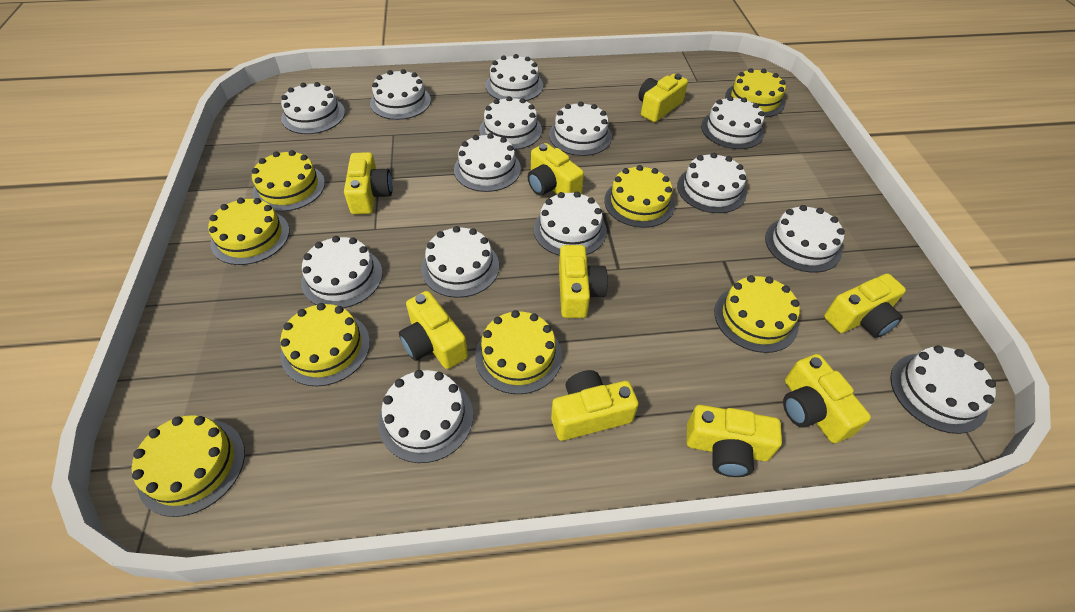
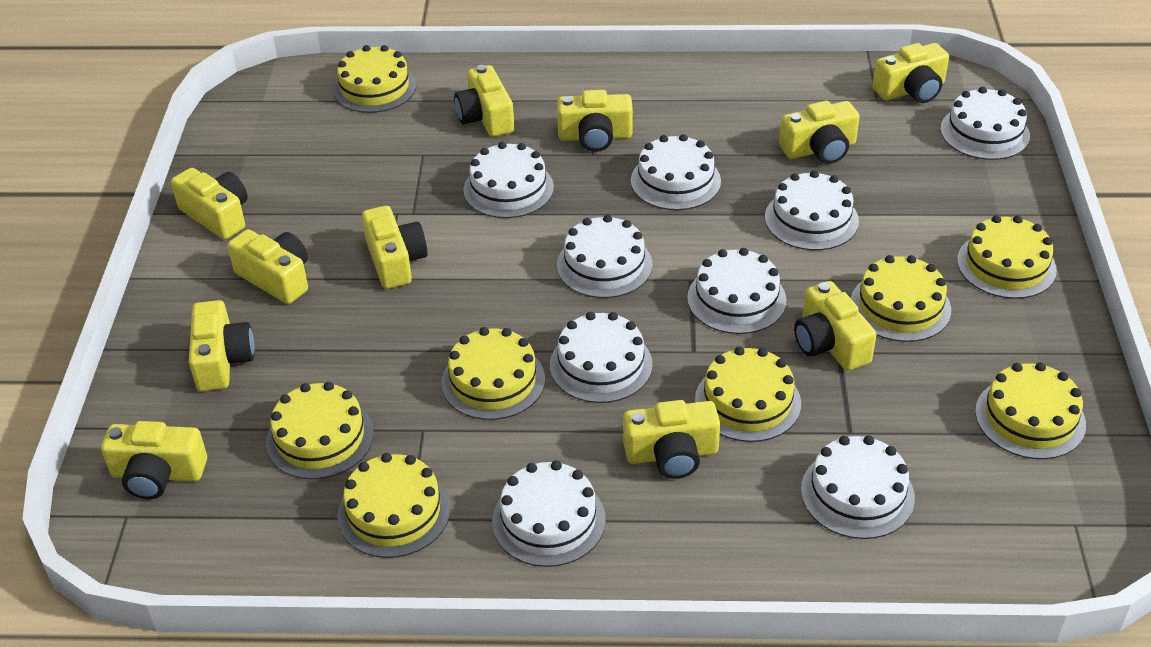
white cake: 14 -> 9
yellow camera: 9 -> 11

